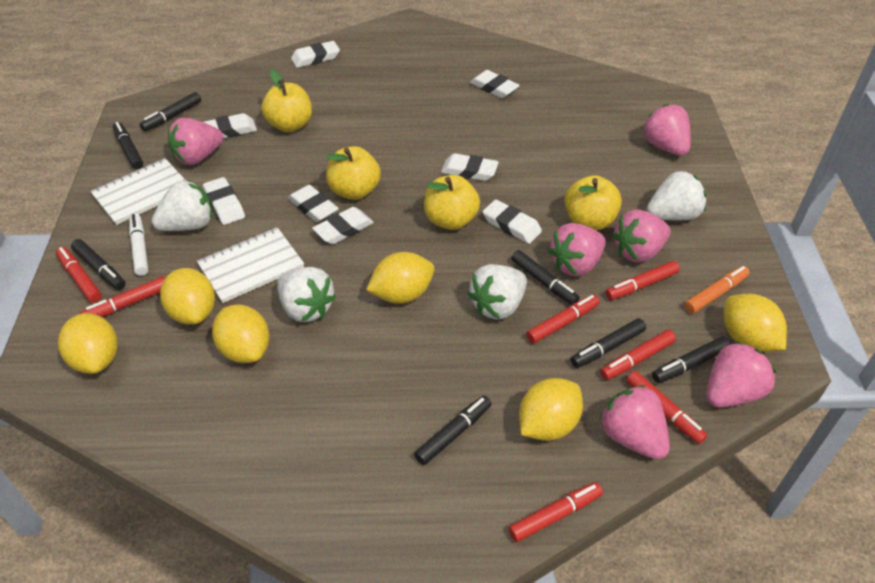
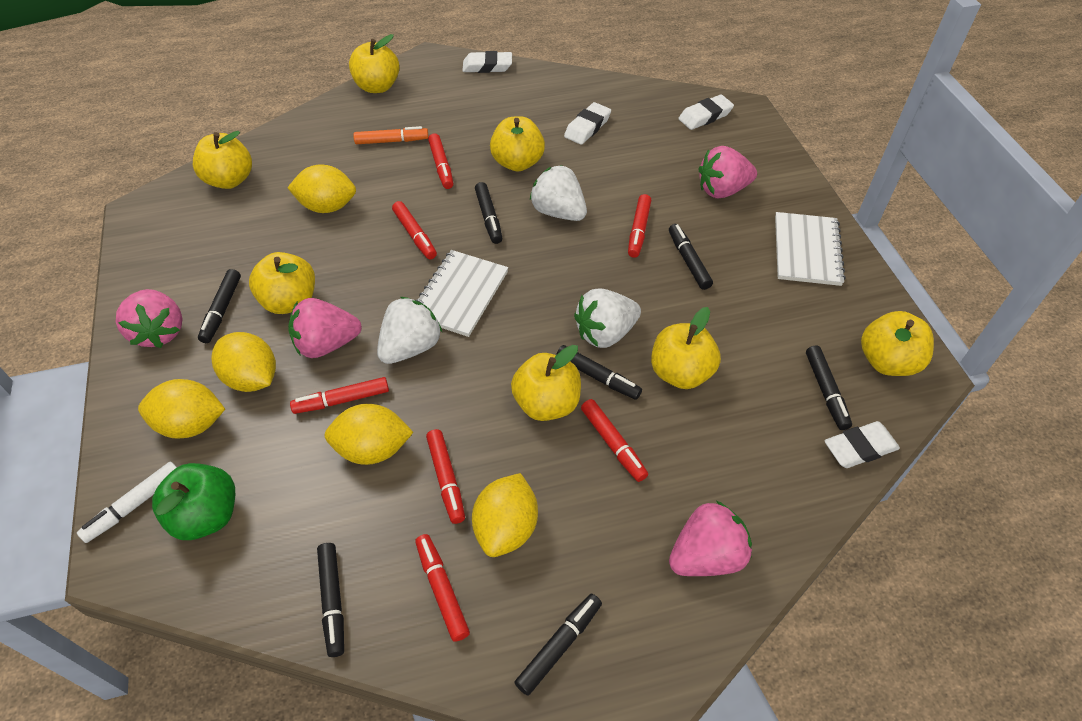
green apple: 0 -> 1
pink strawberry: 6 -> 4
white eraser: 8 -> 4
white strawberry: 4 -> 3
yellow apple: 4 -> 7
yellow lemon: 6 -> 5

